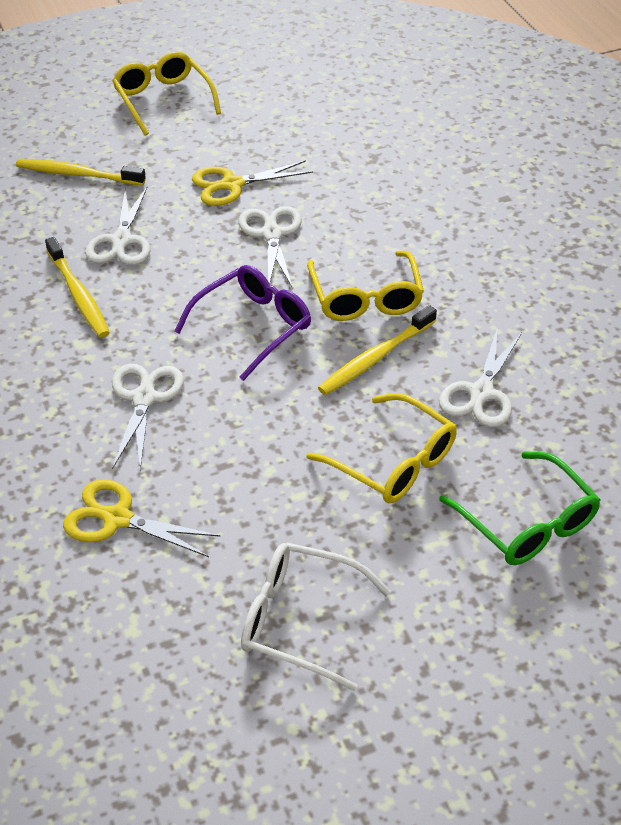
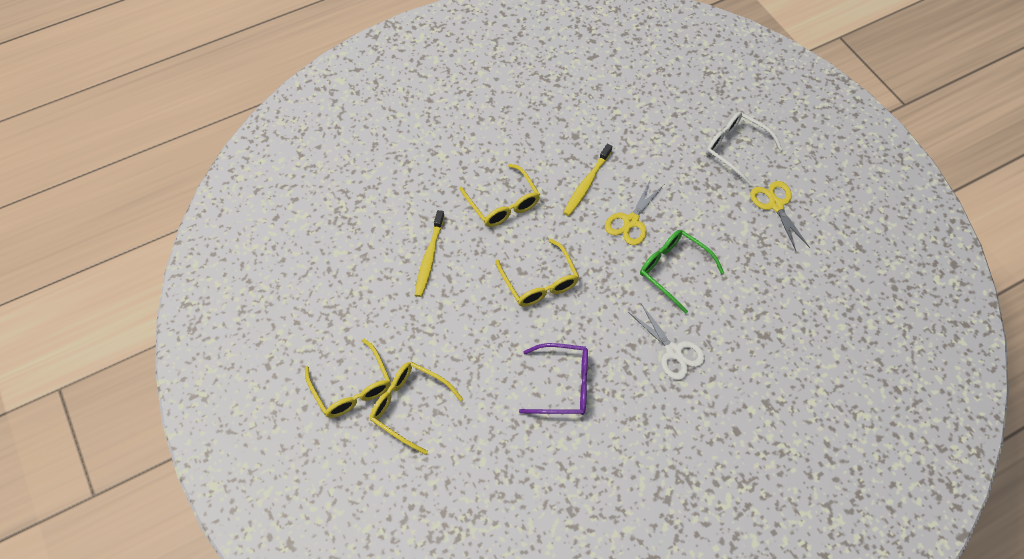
white scissors: 4 -> 1
yellow glasses: 3 -> 4
yellow toothbrush: 3 -> 2

